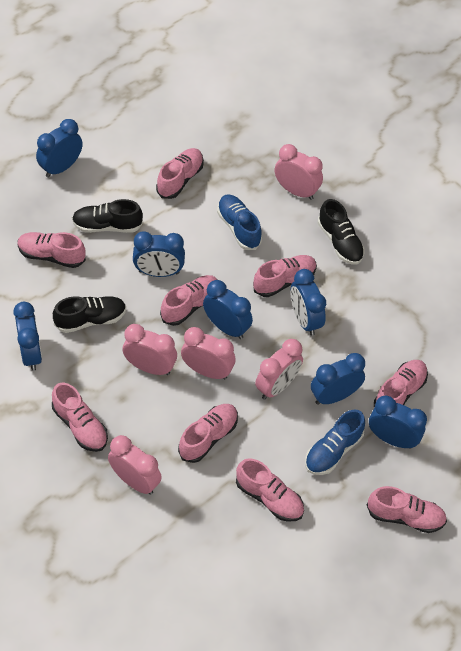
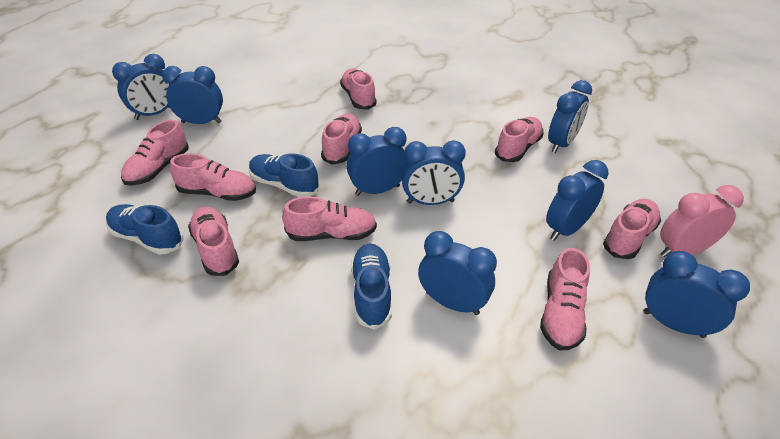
black shoe: 3 -> 0
blue clock: 7 -> 8
blue shoe: 2 -> 3
pink clock: 5 -> 1

